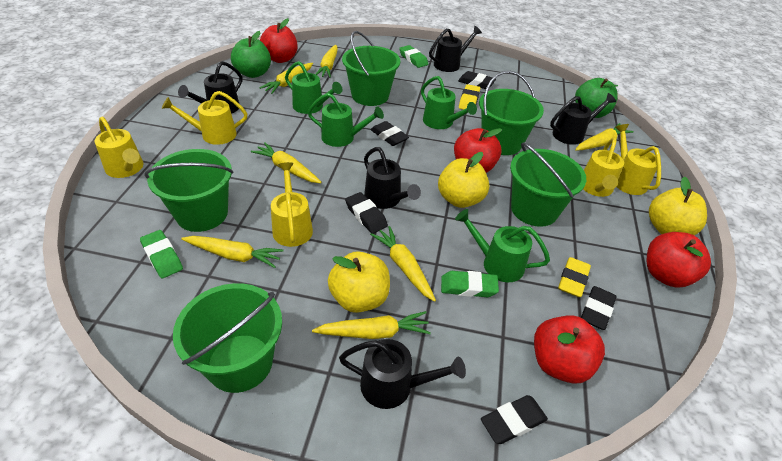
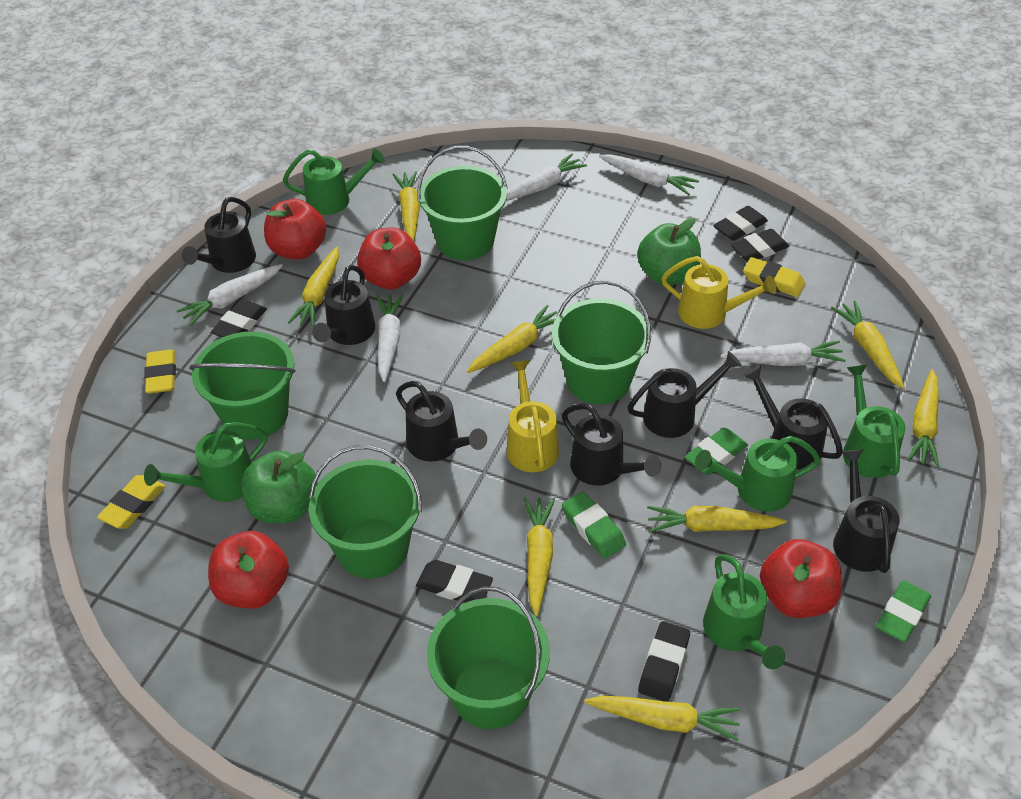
black watering can: 5 -> 7
green watering can: 4 -> 5
white carrot: 0 -> 5
yellow apple: 3 -> 0
yellow carrot: 7 -> 8
yellow eraser: 2 -> 3
yellow watering can: 5 -> 2

